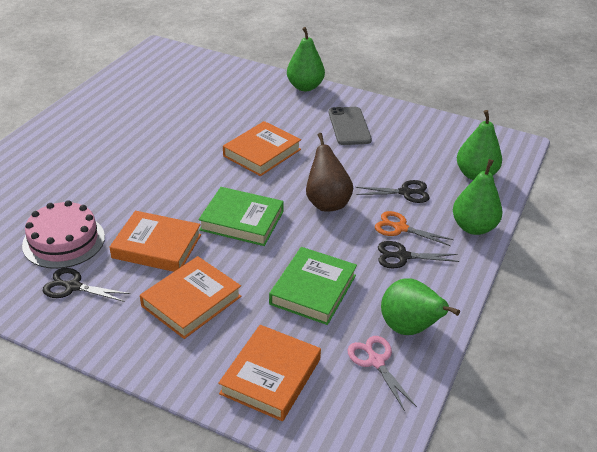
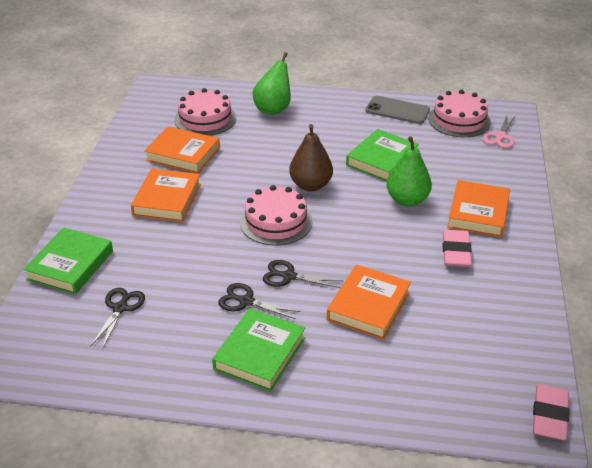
green book: 2 -> 3
green pear: 4 -> 2
orange scissors: 1 -> 0
pink cake: 1 -> 3
pink eraser: 0 -> 2

